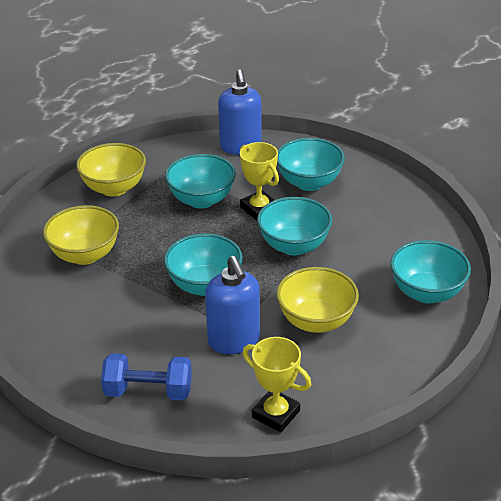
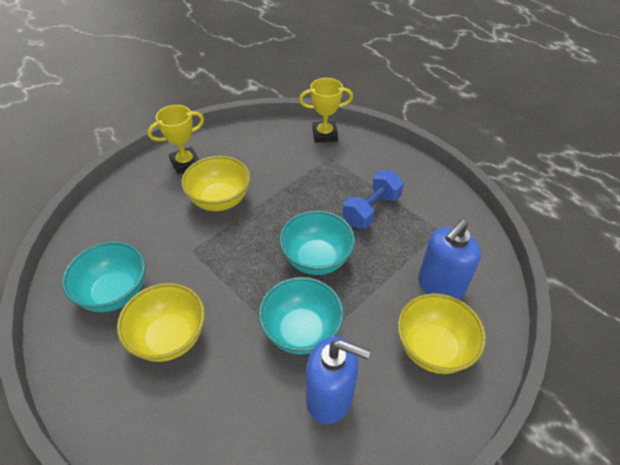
turquoise bowl: 5 -> 3

